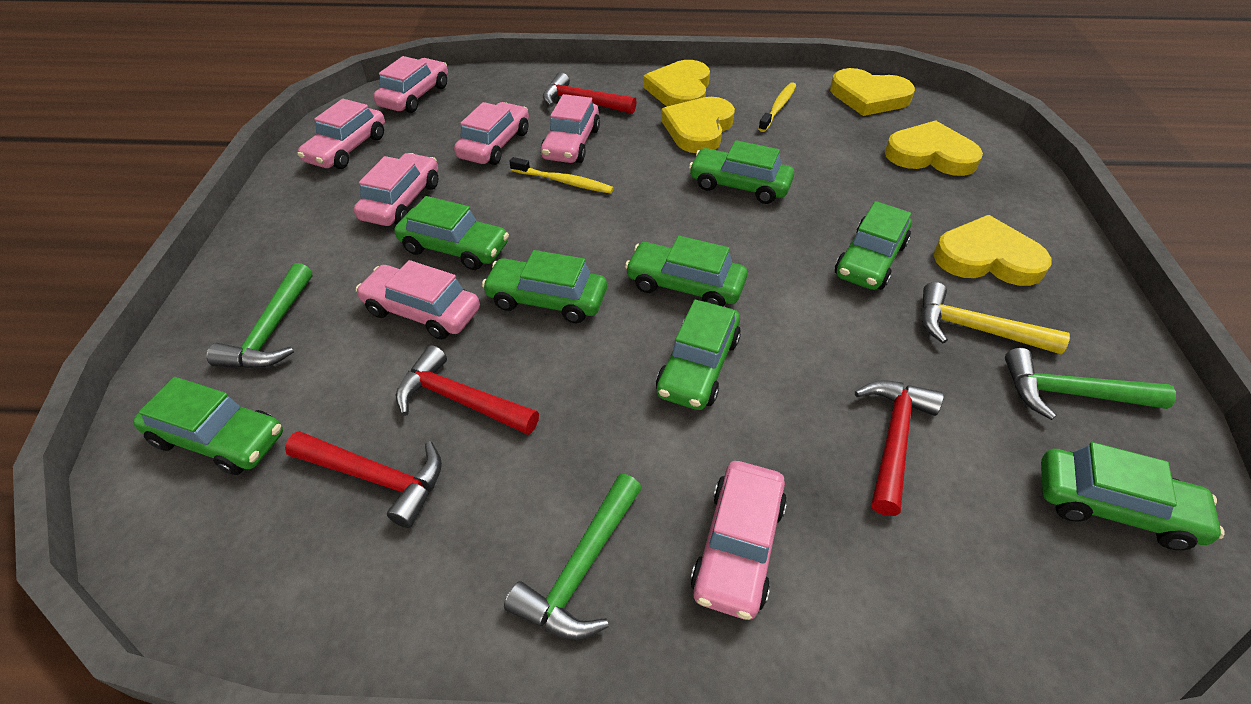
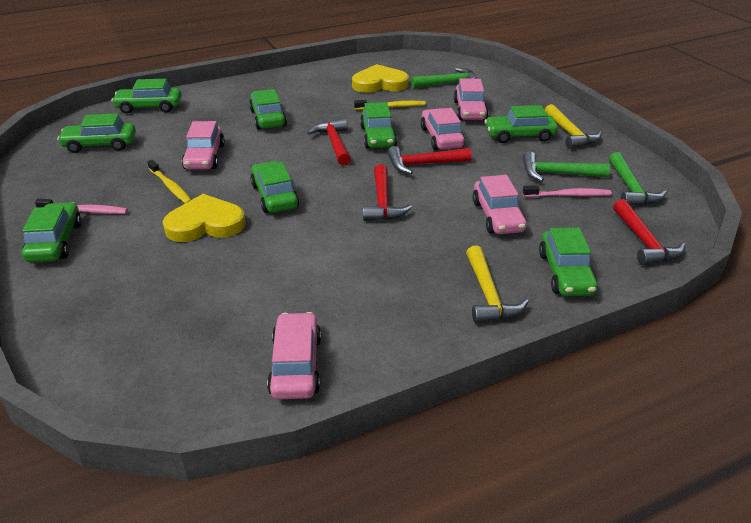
pink car: 7 -> 5
pink toothbrush: 0 -> 2
yellow hammer: 1 -> 2
yellow heart: 5 -> 2

